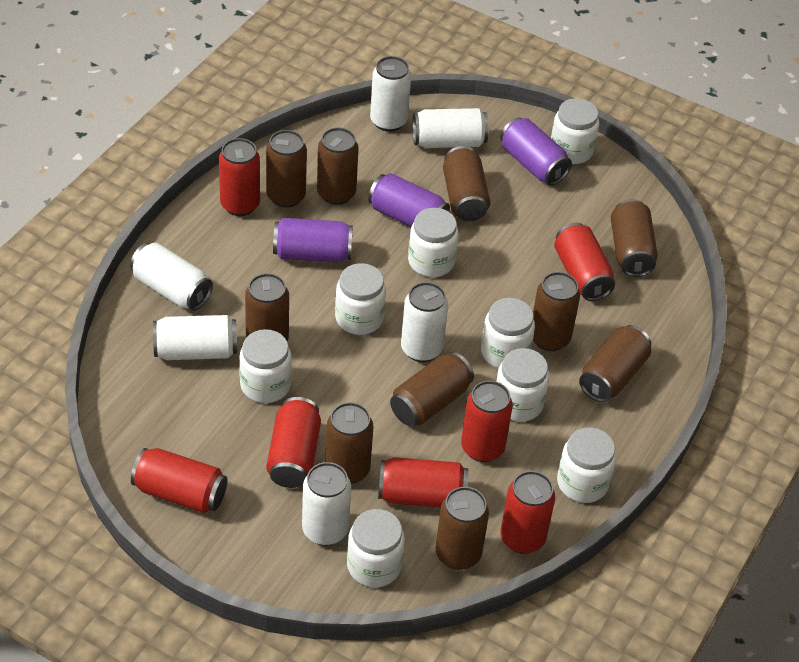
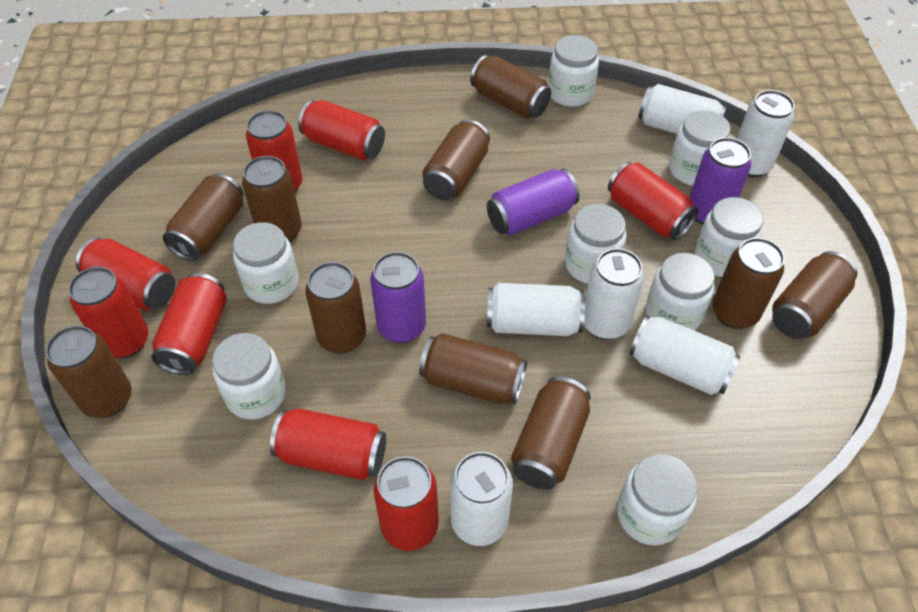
red can: 7 -> 8

